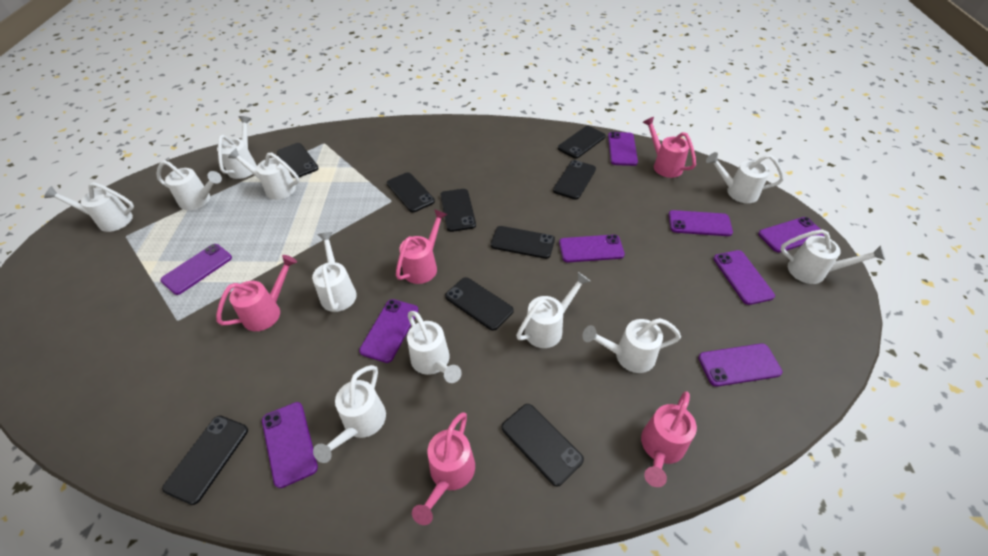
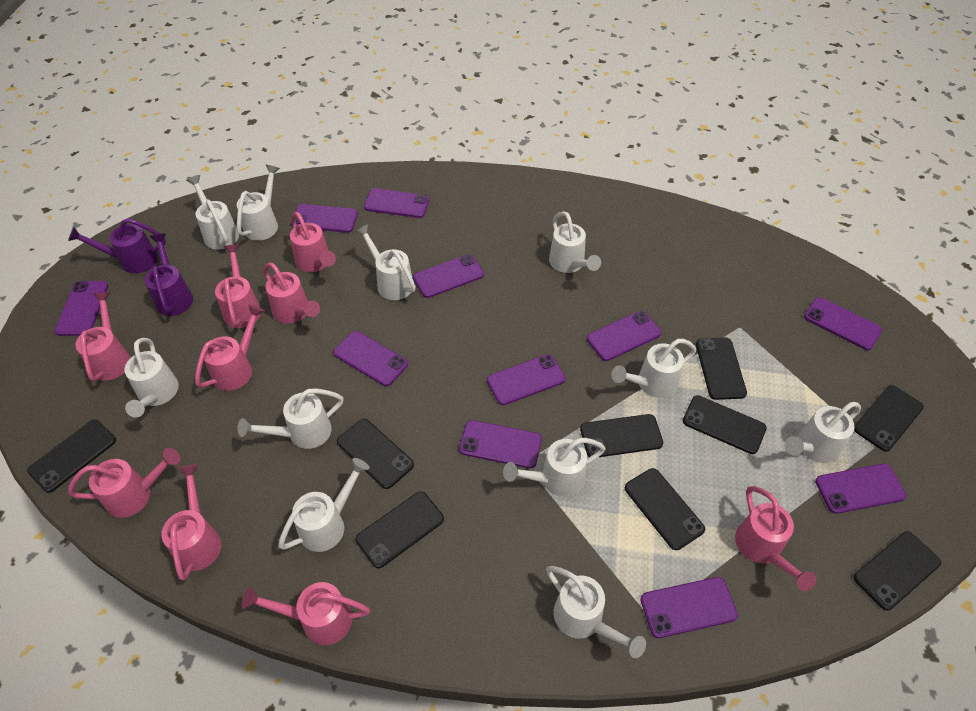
pink watering can: 5 -> 9
purple phone: 9 -> 11
purple watering can: 0 -> 2

